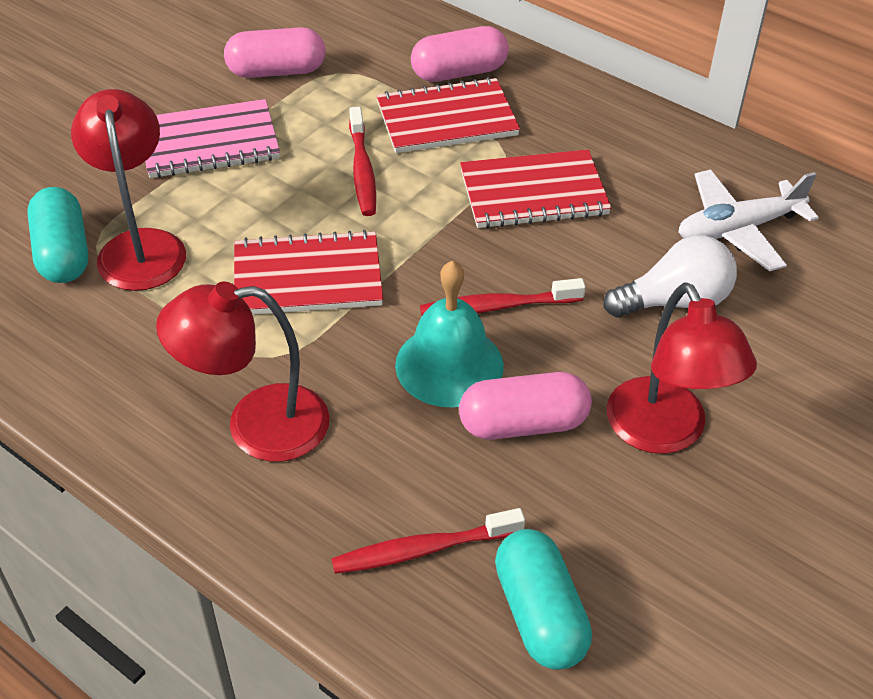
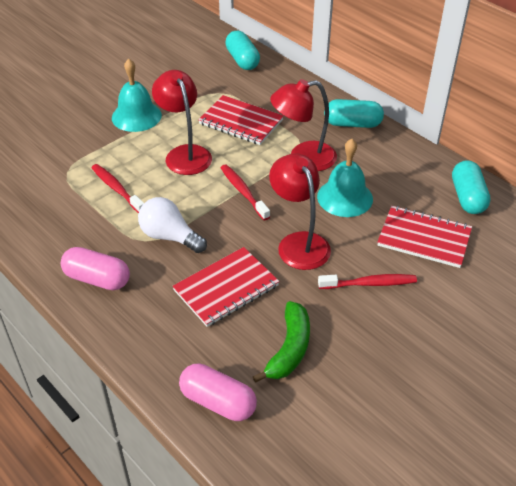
green banana: 0 -> 1
pink capsule: 3 -> 2
pink notebook: 1 -> 0
turquoise bell: 1 -> 2
turquoise capsule: 2 -> 3
white plane: 1 -> 0

